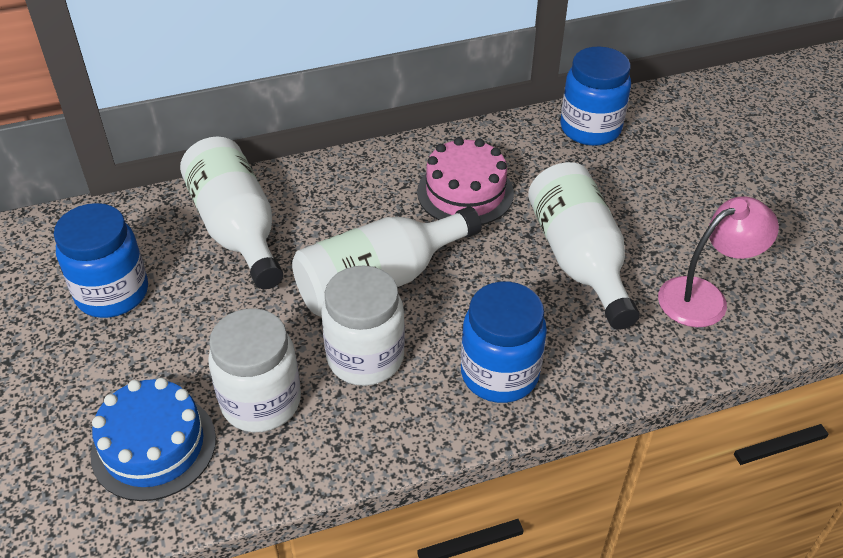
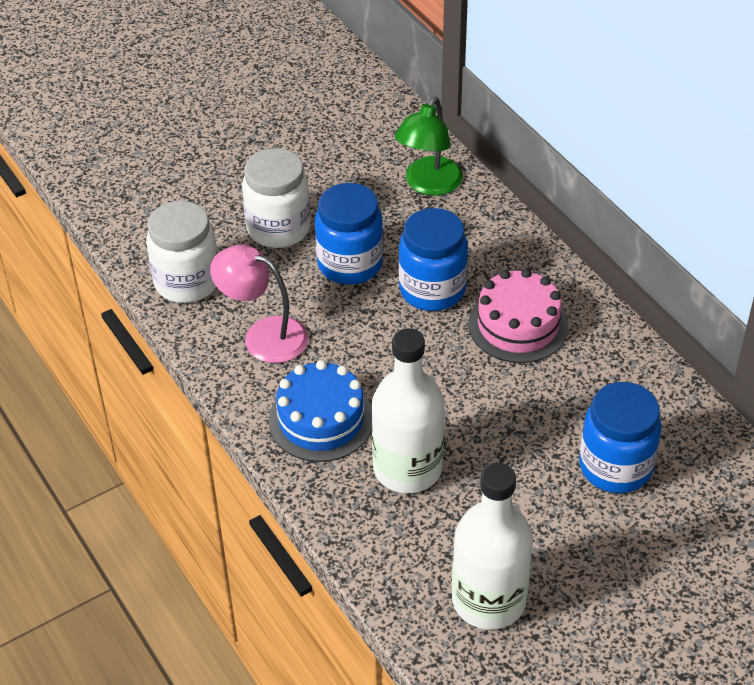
green lamp: 0 -> 1
white bottle: 3 -> 2

